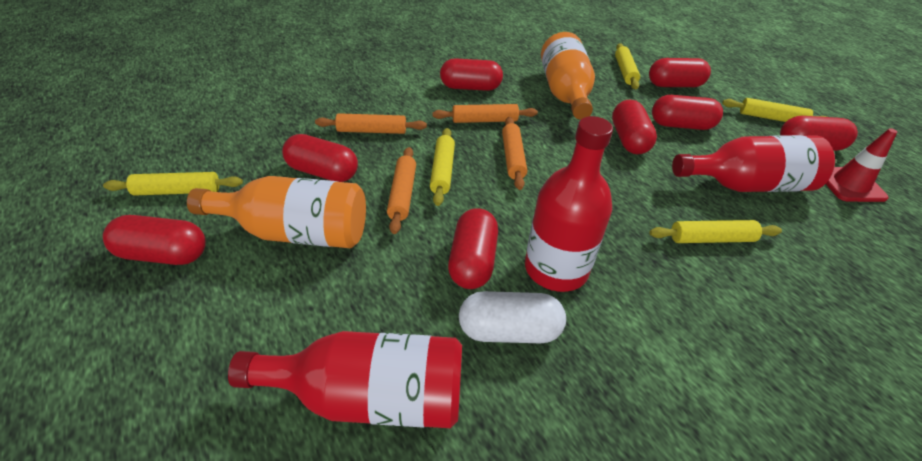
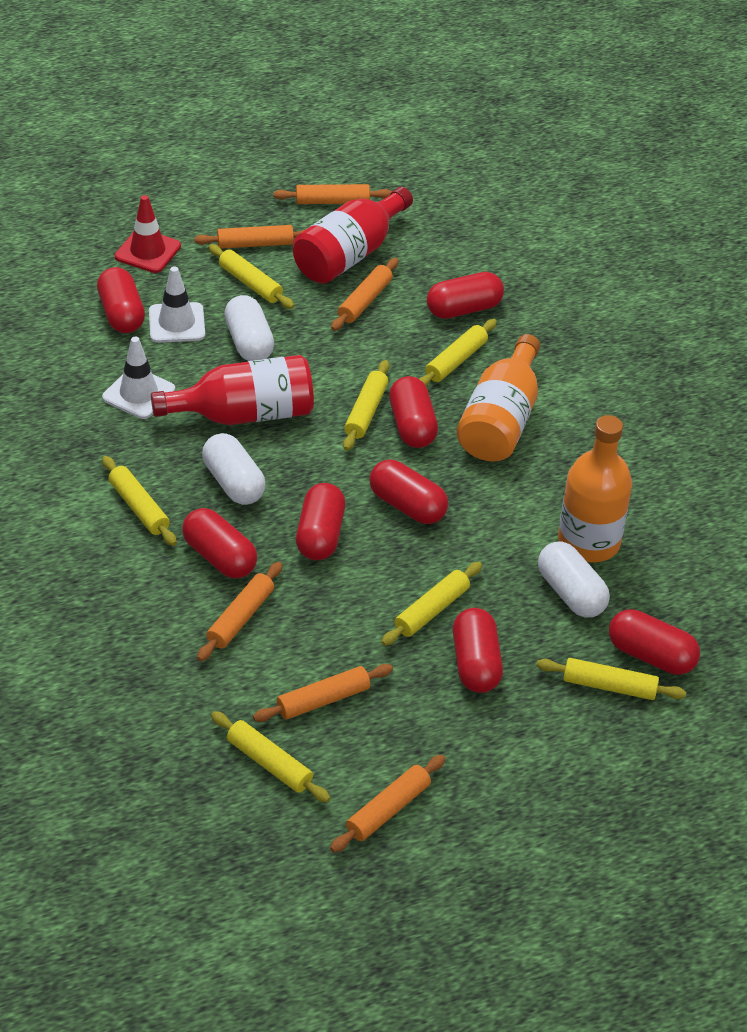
orange rolling pin: 4 -> 6
red bottle: 3 -> 2
white capsule: 1 -> 3
white traffic cone: 0 -> 2
yellow rolling pin: 5 -> 7

